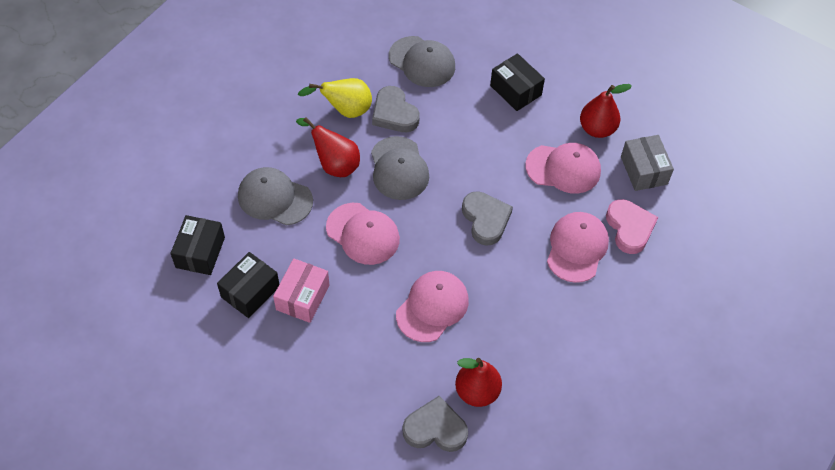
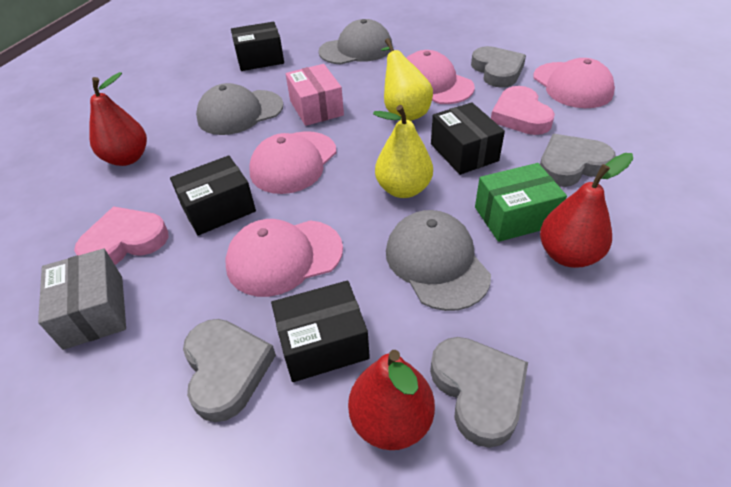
black box: 3 -> 4
green box: 0 -> 1
grey heart: 3 -> 4
pink heart: 1 -> 2
yellow pear: 1 -> 2

